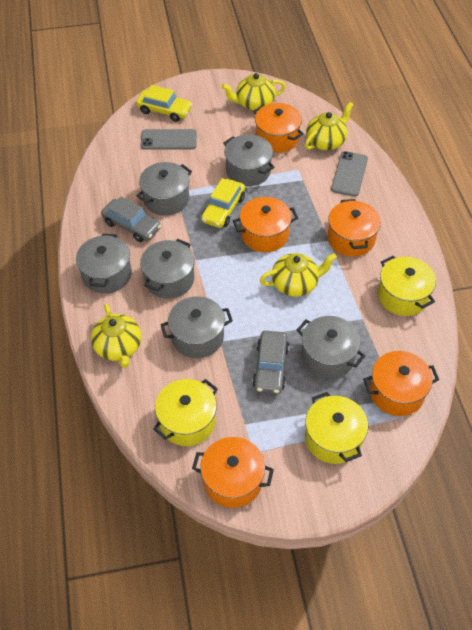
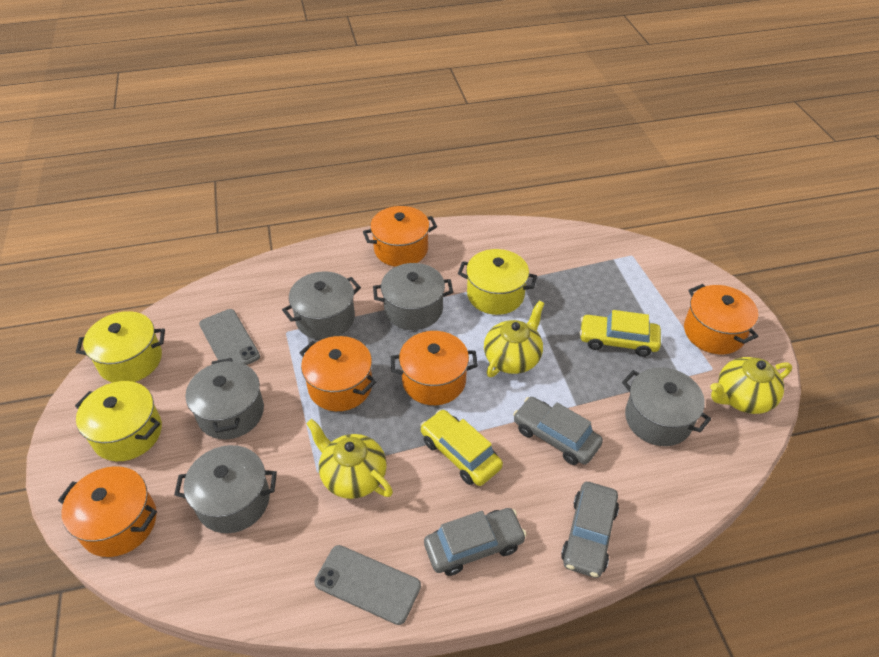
grey car: 2 -> 3
grey pot: 6 -> 5
yellow teapot: 4 -> 3

